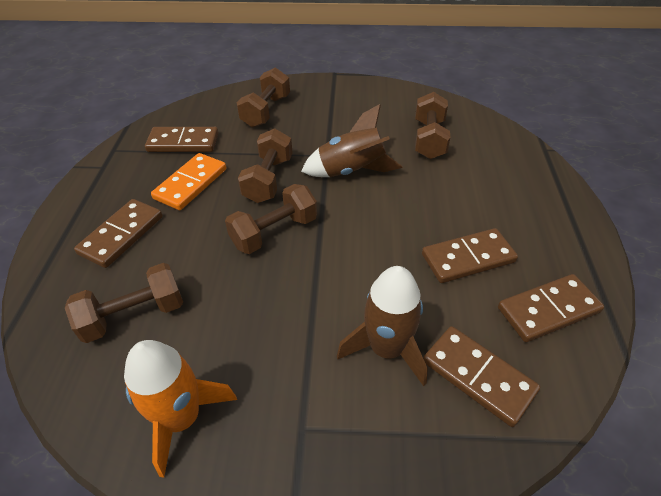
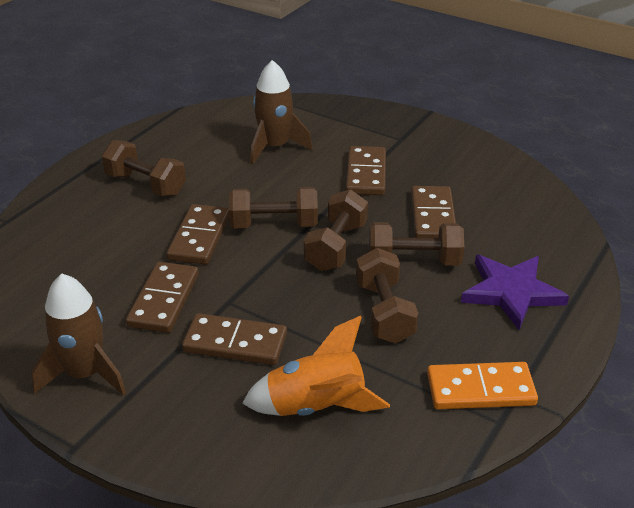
purple star: 0 -> 1

